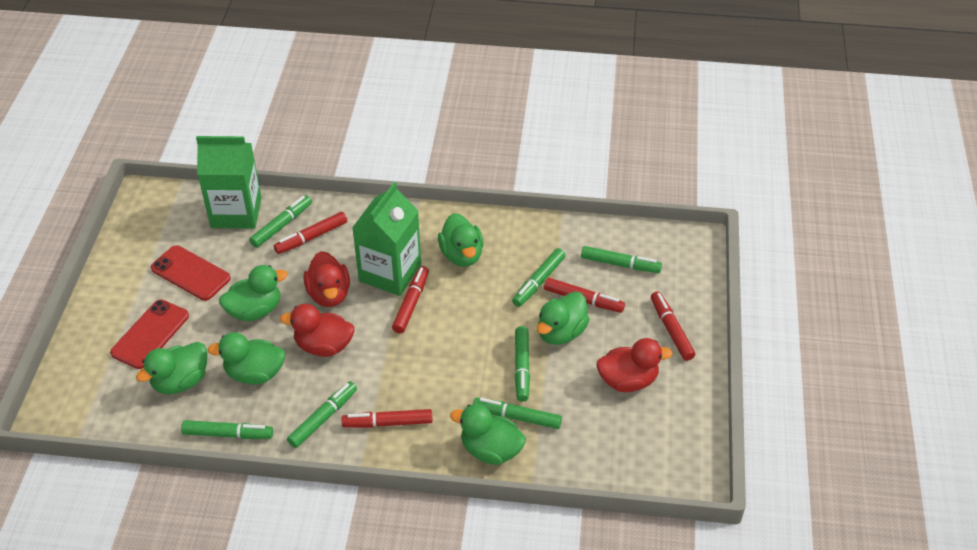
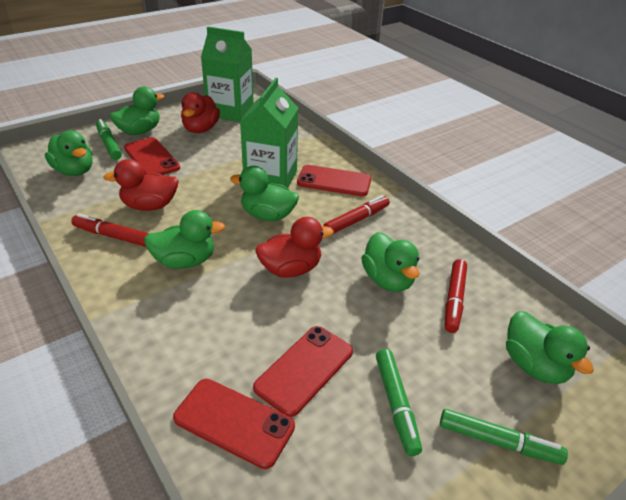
green marker: 7 -> 3
red marker: 5 -> 3
red phone: 2 -> 4

